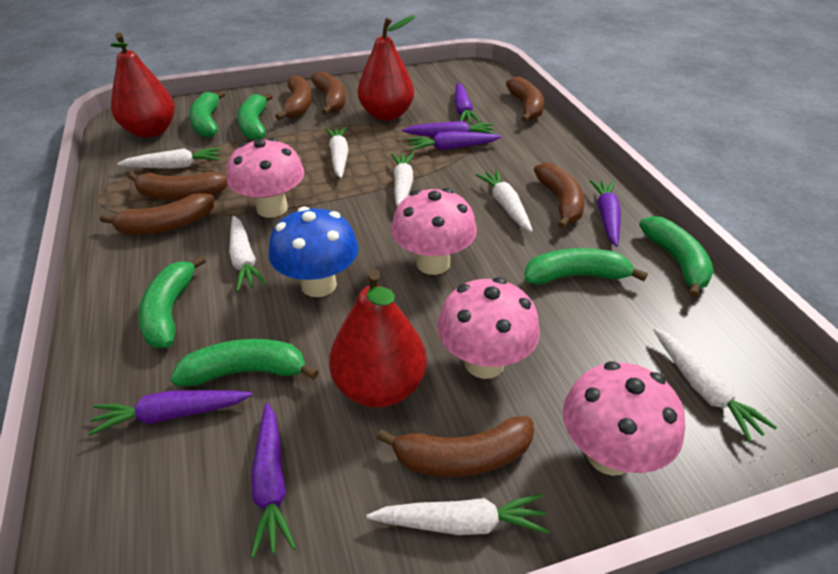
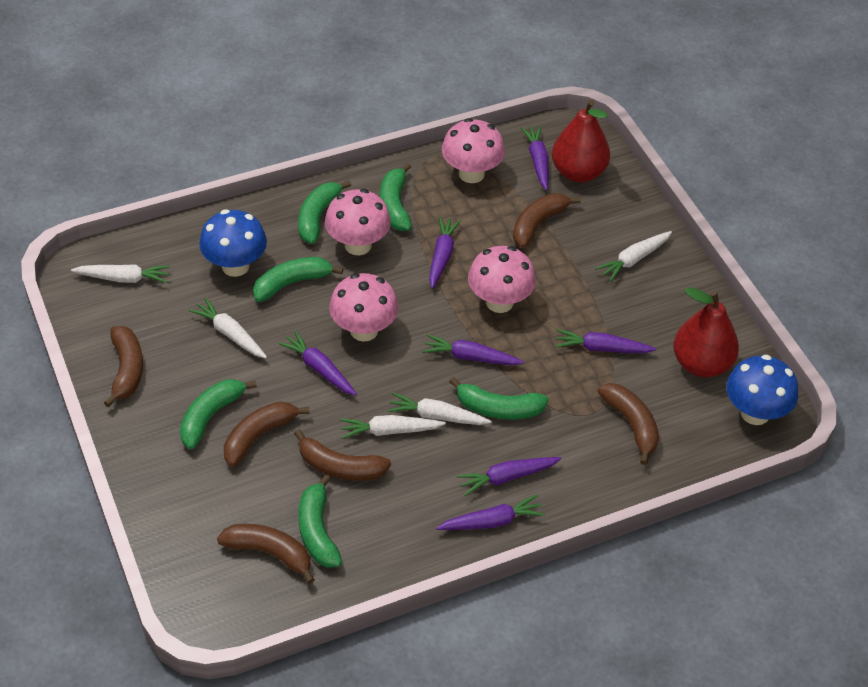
blue mushroom: 1 -> 2
brown banana: 7 -> 6
purple carrot: 6 -> 7
red pear: 3 -> 2
white carrot: 7 -> 5

